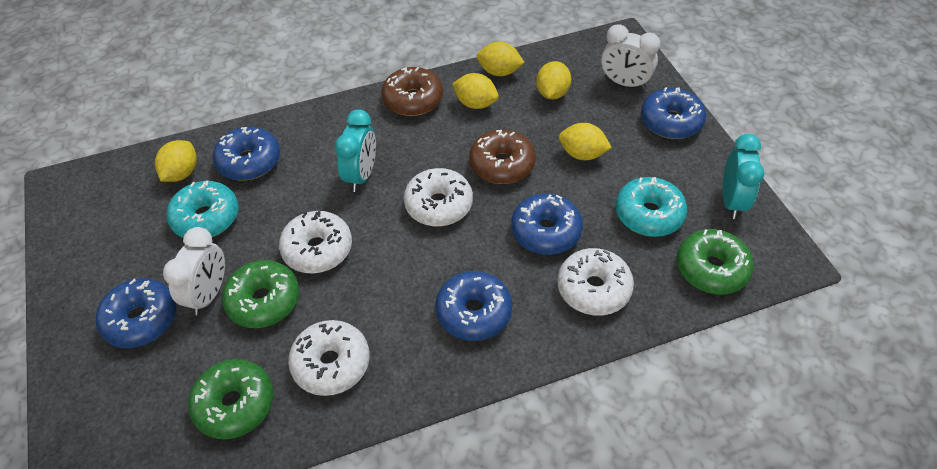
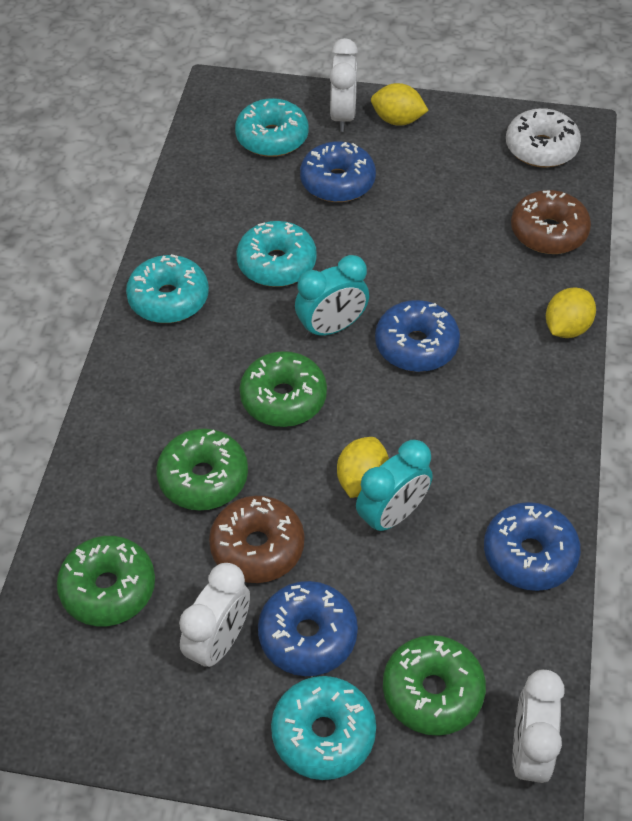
blue donut: 5 -> 4
green donut: 3 -> 4
turquoise donut: 2 -> 4
white clock: 2 -> 3
white donut: 4 -> 1
yellow lemon: 5 -> 3

